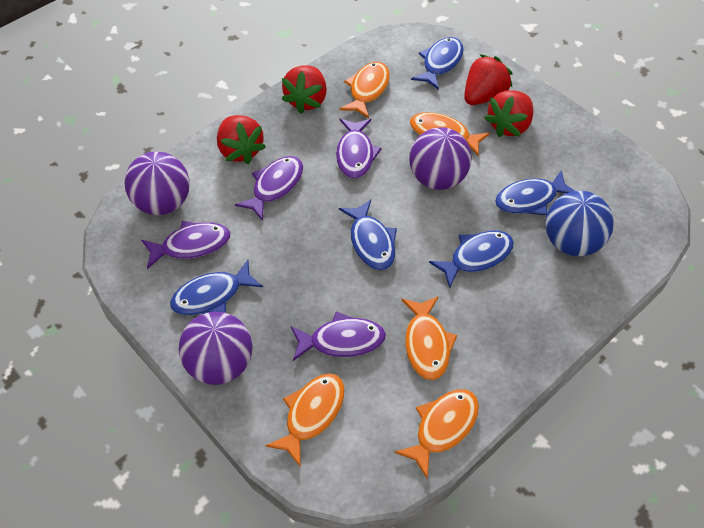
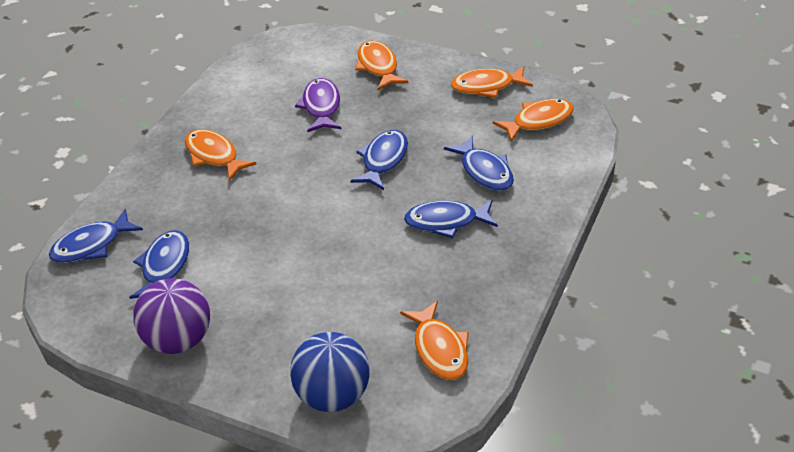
purple ball: 3 -> 1
purple fish: 4 -> 1
red strawberry: 4 -> 0

